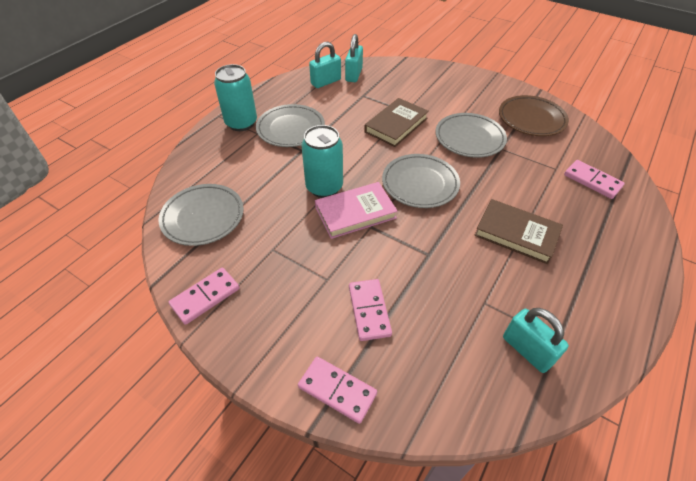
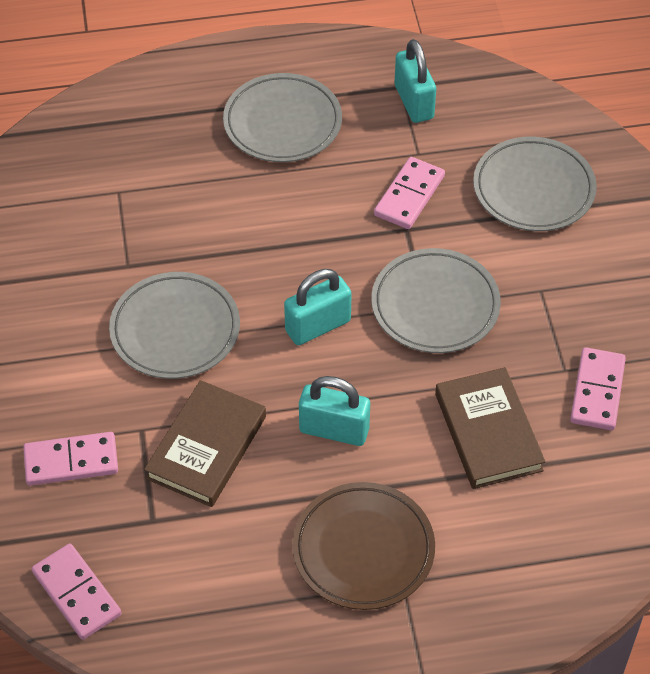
pink book: 1 -> 0
turquoise can: 2 -> 0

